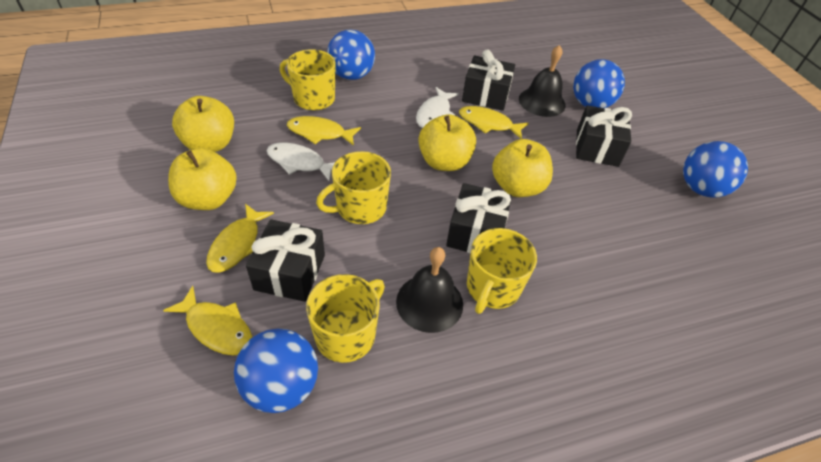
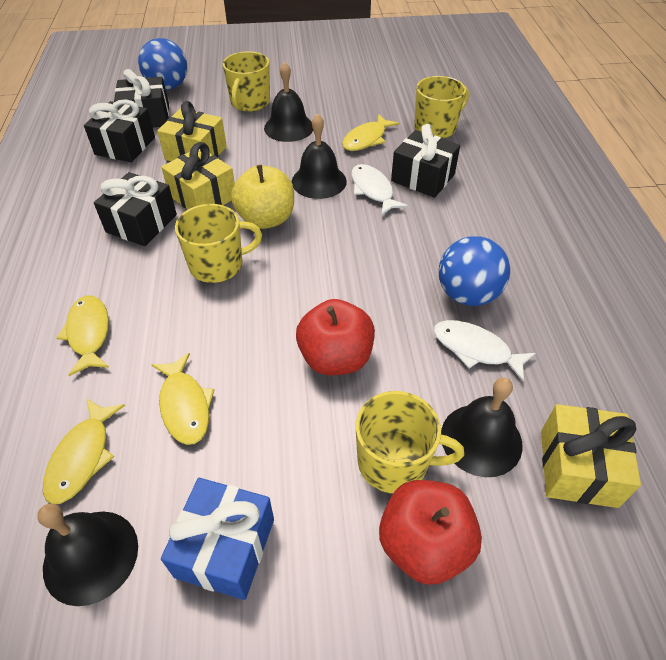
black bell: 2 -> 4
blue ball: 4 -> 2
blue gift: 0 -> 1
red apple: 0 -> 2
yellow apple: 4 -> 1
yellow gift: 0 -> 3

